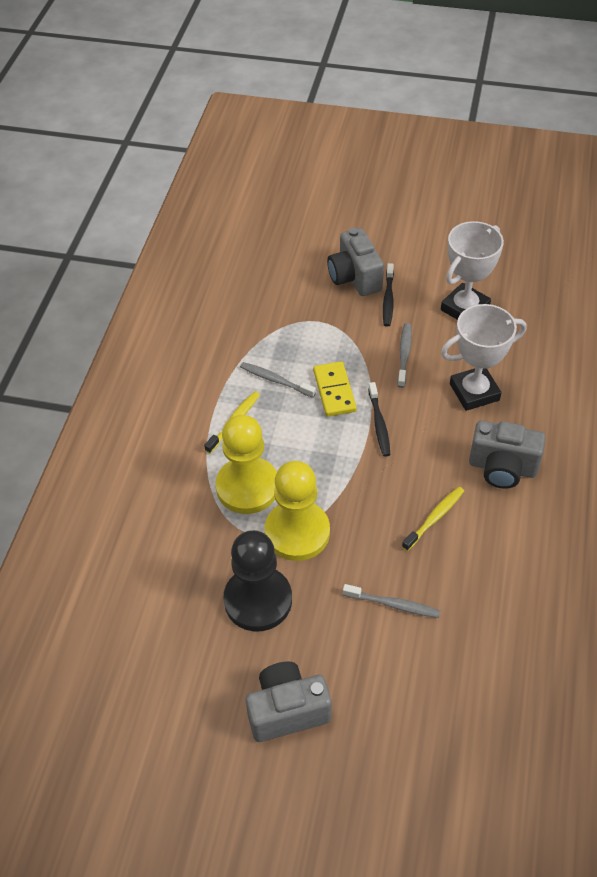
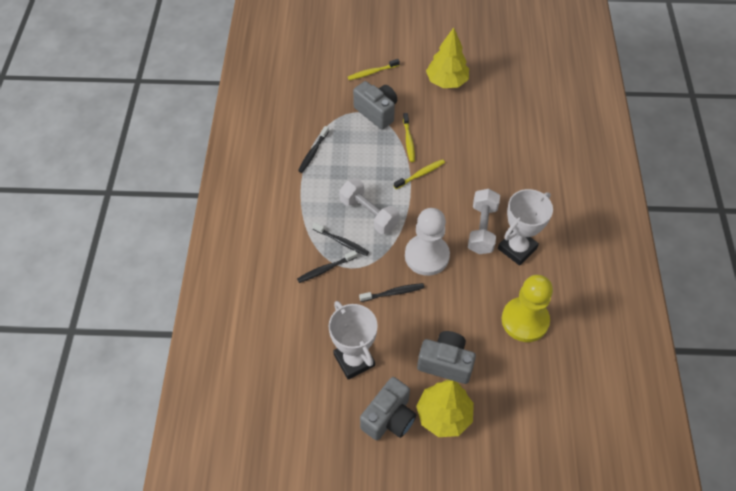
black pawn: 1 -> 0
black toothbrush: 2 -> 4
grey toothbrush: 3 -> 0
white dumbbell: 0 -> 2
white pawn: 0 -> 1
yellow domino: 1 -> 0
yellow pawn: 2 -> 1
yellow toothbrush: 2 -> 3
yellow tree: 0 -> 2

